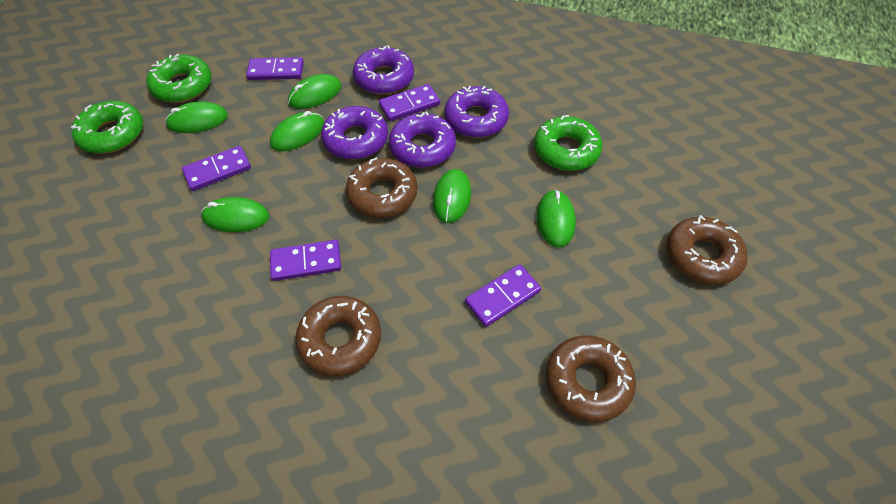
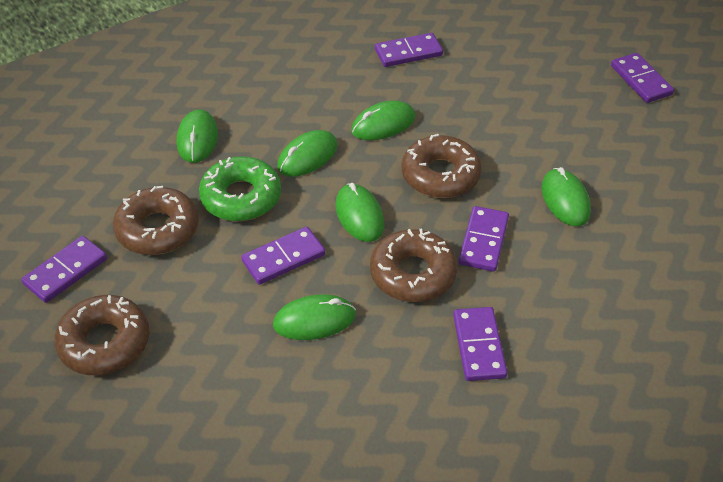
green donut: 3 -> 1
purple domino: 5 -> 6
purple donut: 4 -> 0

